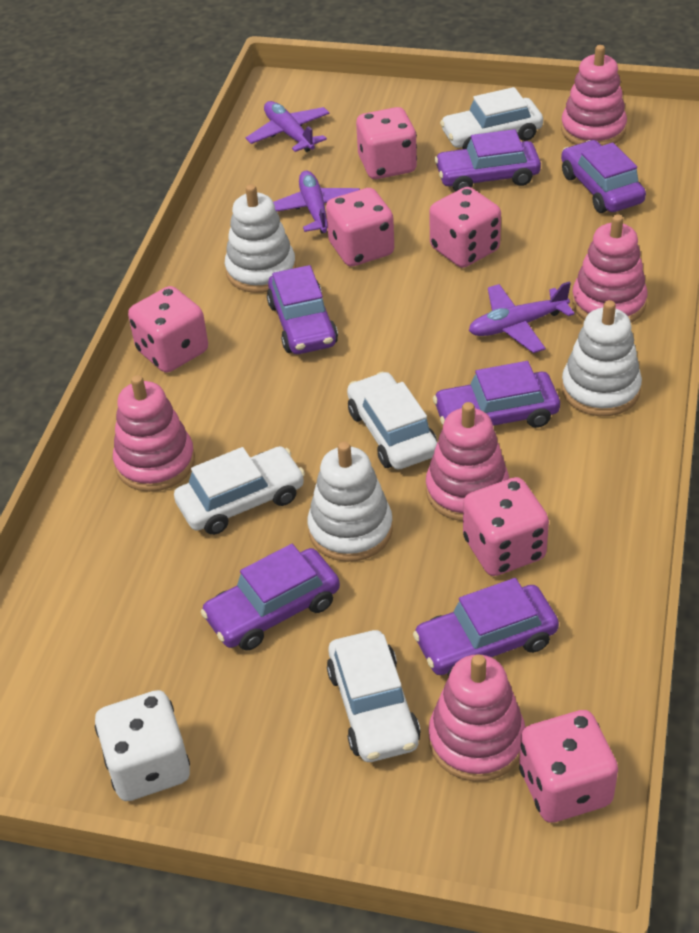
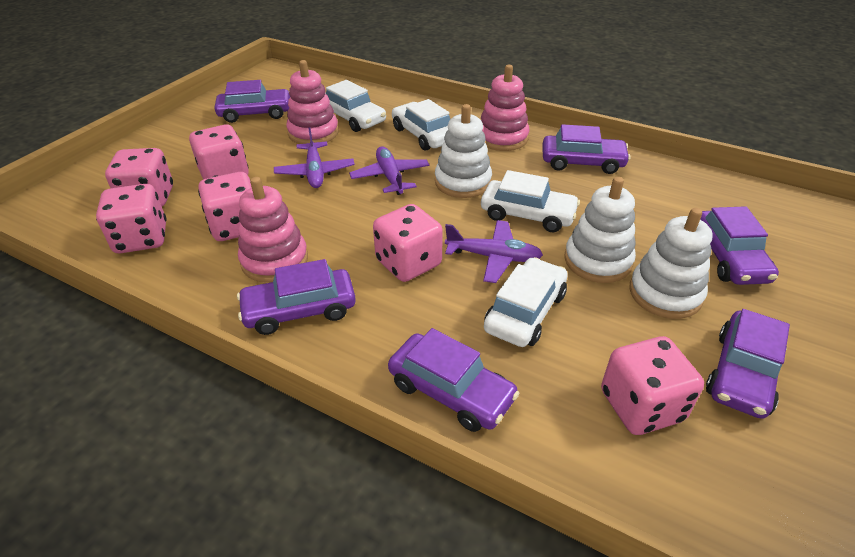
pink stacking toy: 5 -> 3
white dice: 1 -> 0

